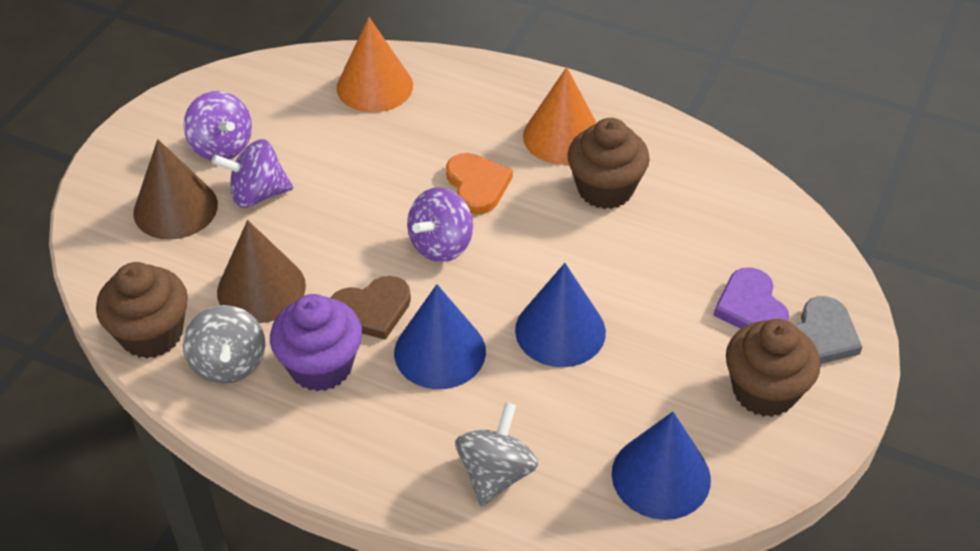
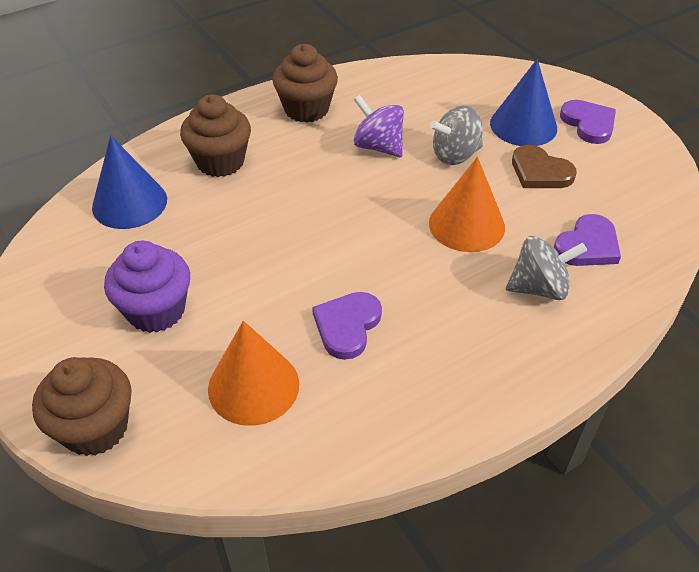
blue cone: 3 -> 2
brown cone: 2 -> 0
grey heart: 1 -> 0
orange heart: 1 -> 0
purple heart: 1 -> 3
purple spinning top: 3 -> 1

